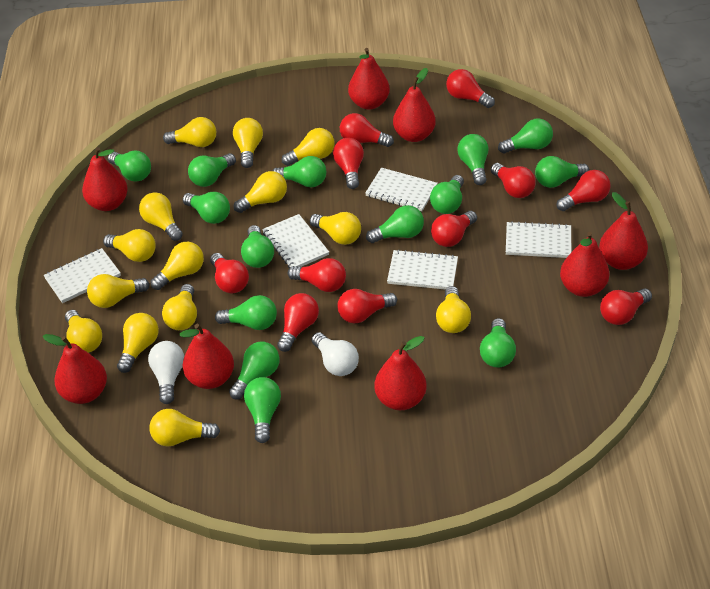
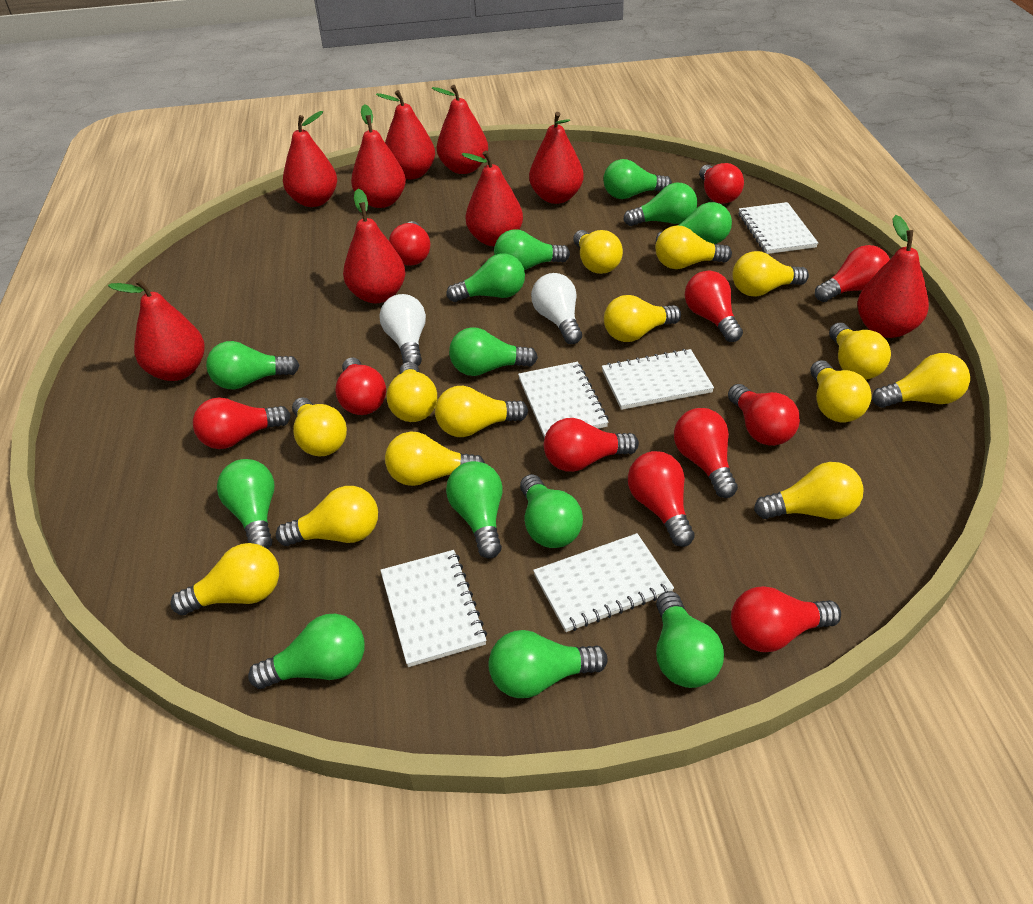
green light bulb: 14 -> 13
red pear: 8 -> 9

